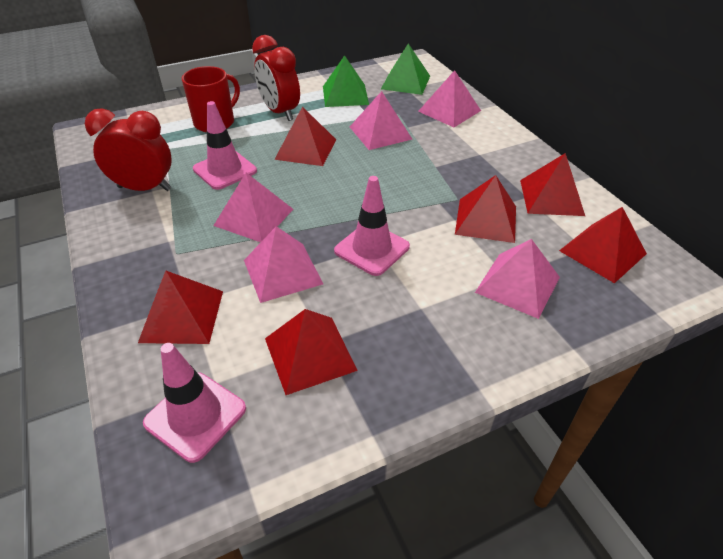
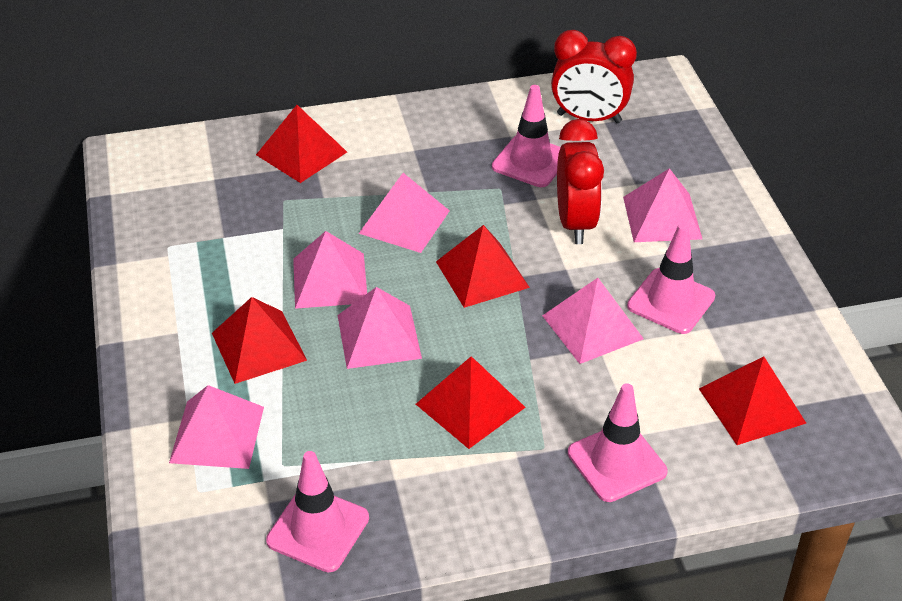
green pyramid: 2 -> 0
pink pyramid: 5 -> 6
pink traffic cone: 3 -> 4
red mug: 1 -> 0
red pyramid: 6 -> 5

